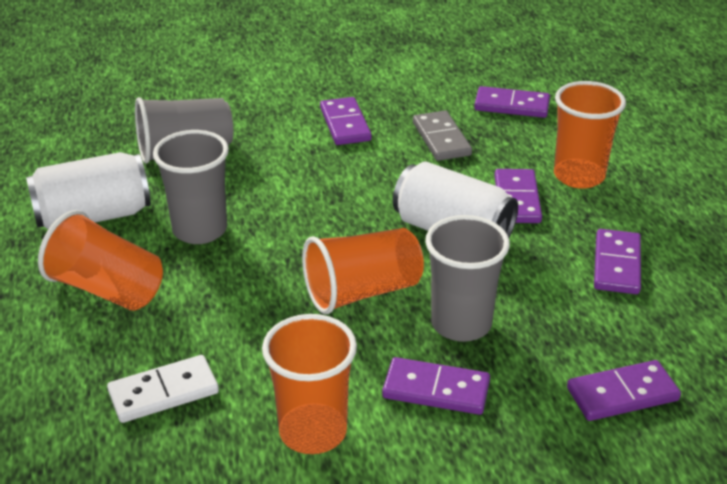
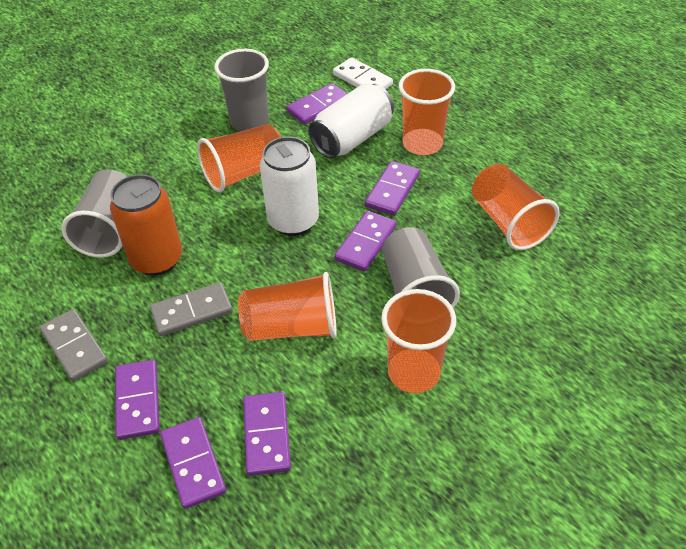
grey domino: 1 -> 2
orange can: 0 -> 1
orange cup: 4 -> 5

